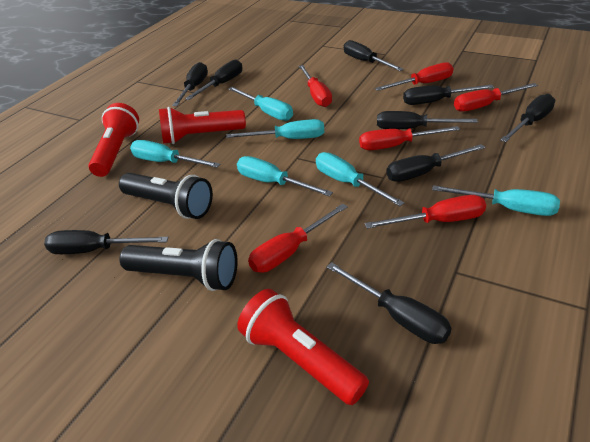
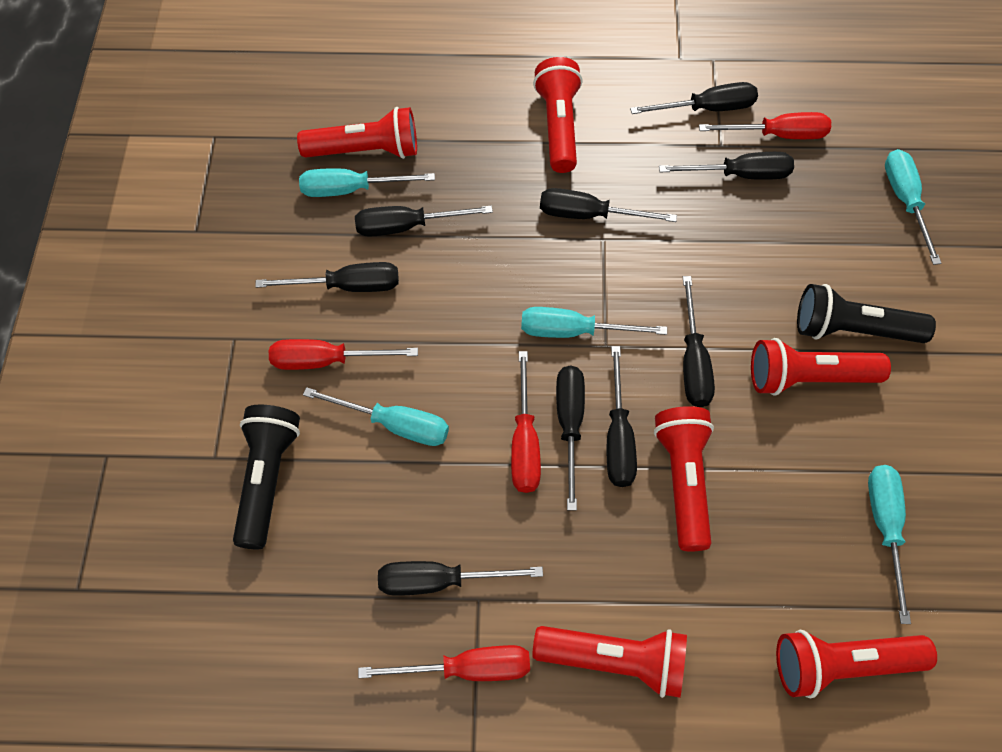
red flashlight: 3 -> 6
red screwdriver: 6 -> 4
turquoise screwdriver: 6 -> 5

